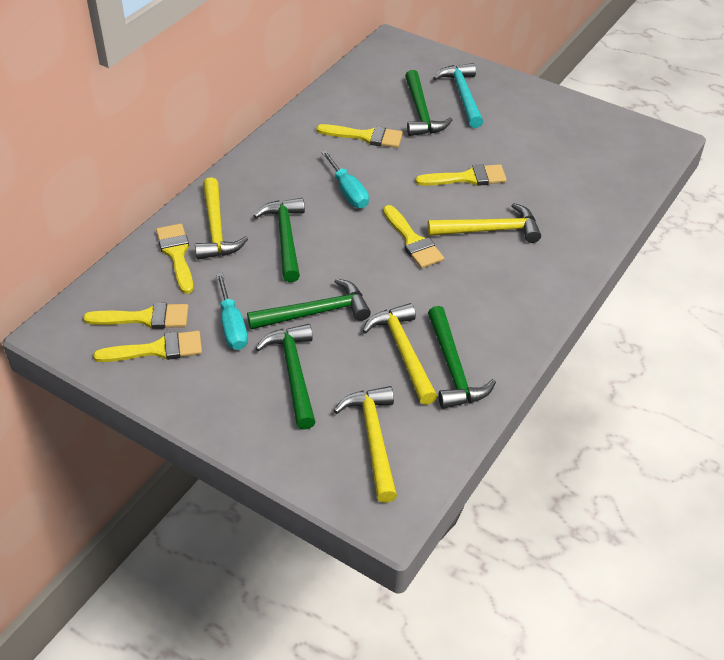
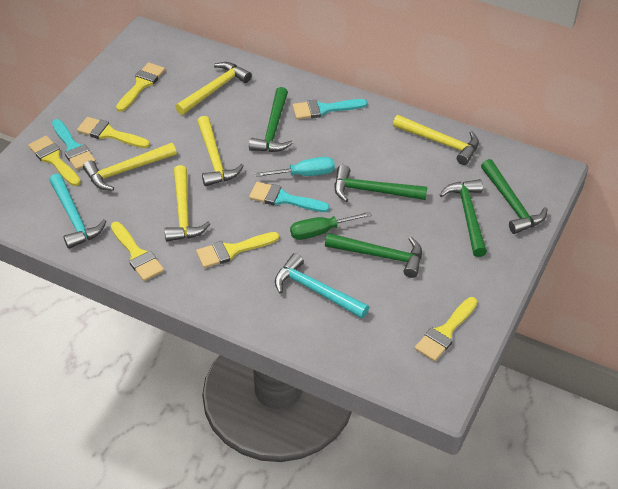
green screwdriver: 0 -> 1
turquoise brush: 0 -> 3
turquoise hammer: 1 -> 2
turquoise screwdriver: 2 -> 1
yellow hammer: 4 -> 5

